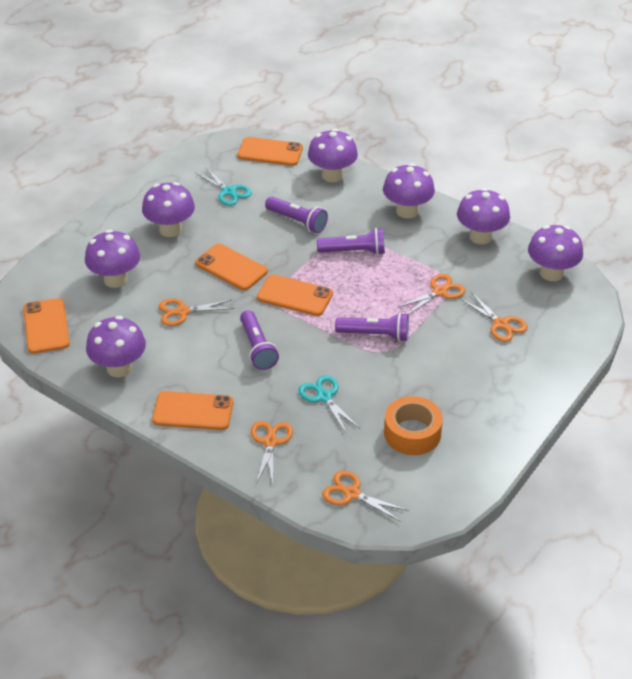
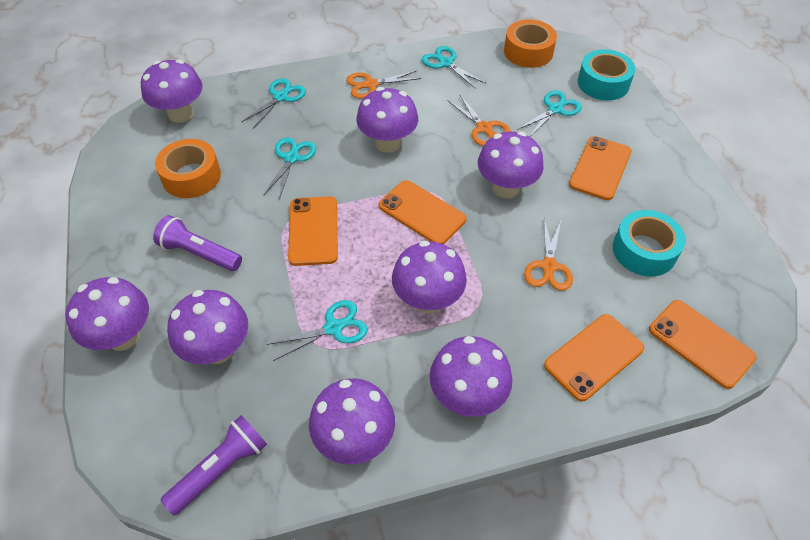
orange scissors: 5 -> 3
orange tape: 1 -> 2
purple flashlight: 4 -> 2
purple mushroom: 7 -> 8
turquoise scissors: 2 -> 5
turquoise tape: 0 -> 2

